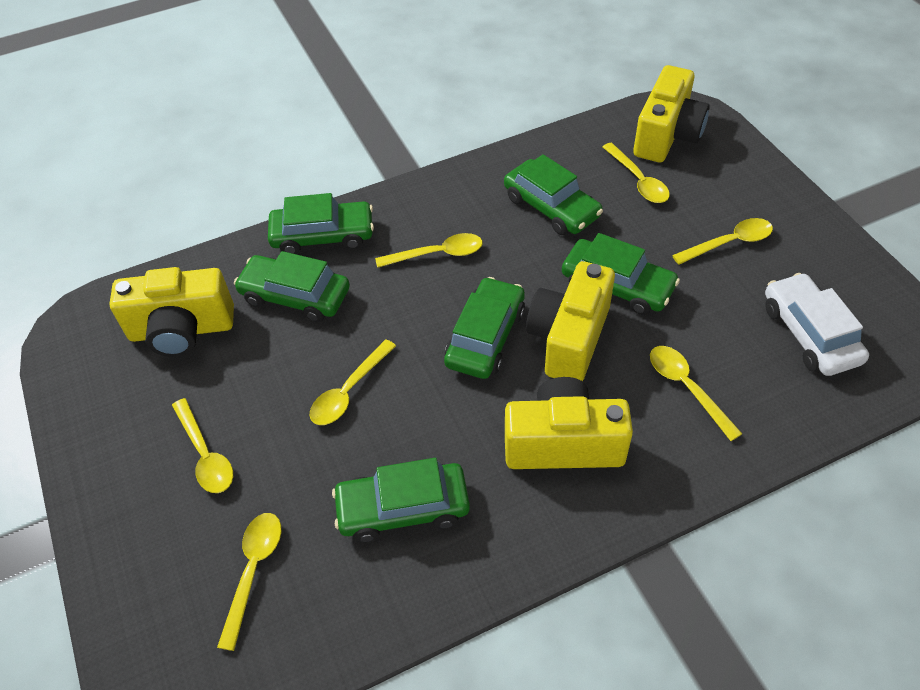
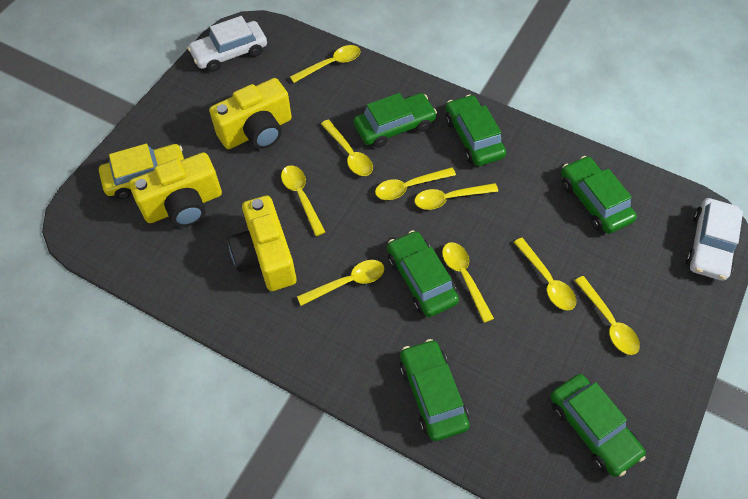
white car: 1 -> 2
yellow camera: 4 -> 3
yellow car: 0 -> 1
yellow spoon: 7 -> 9

